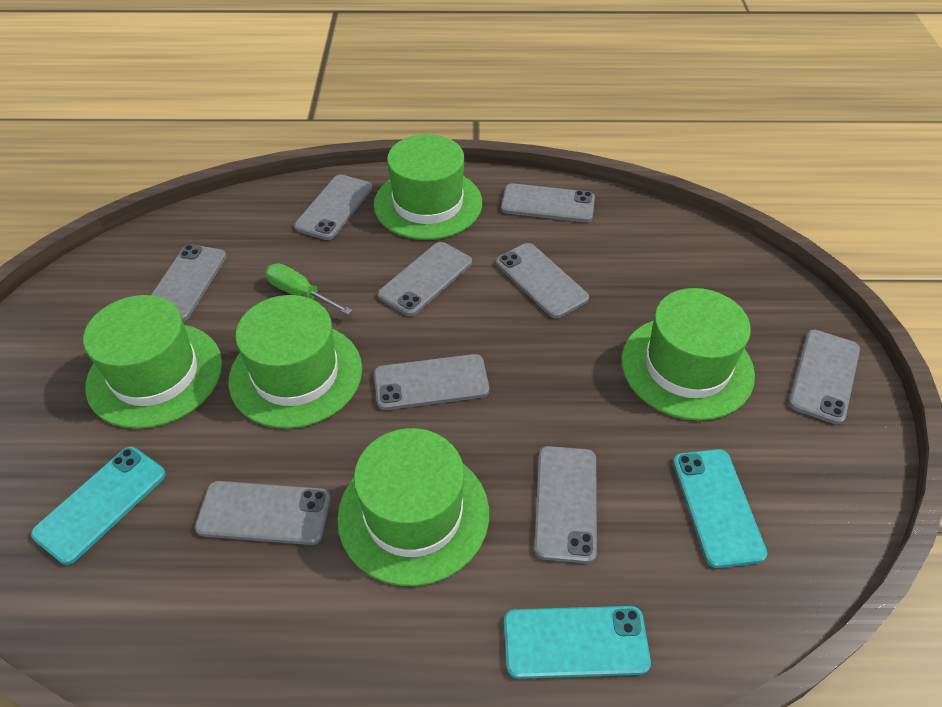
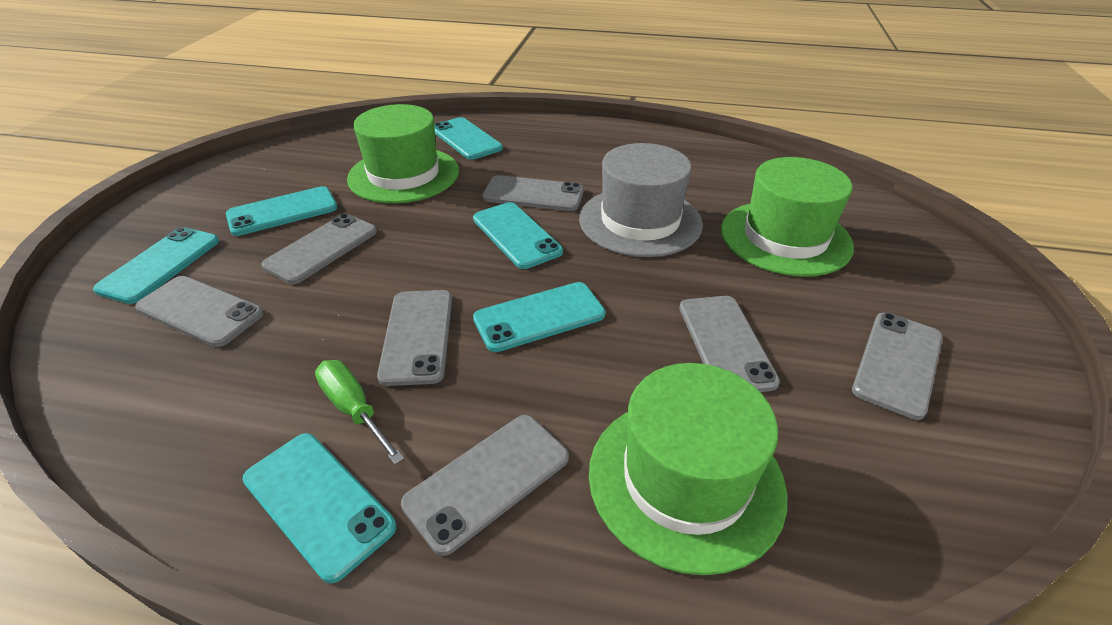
green hat: 5 -> 3
grey hat: 0 -> 1
grey phone: 9 -> 7
turquoise phone: 3 -> 6

